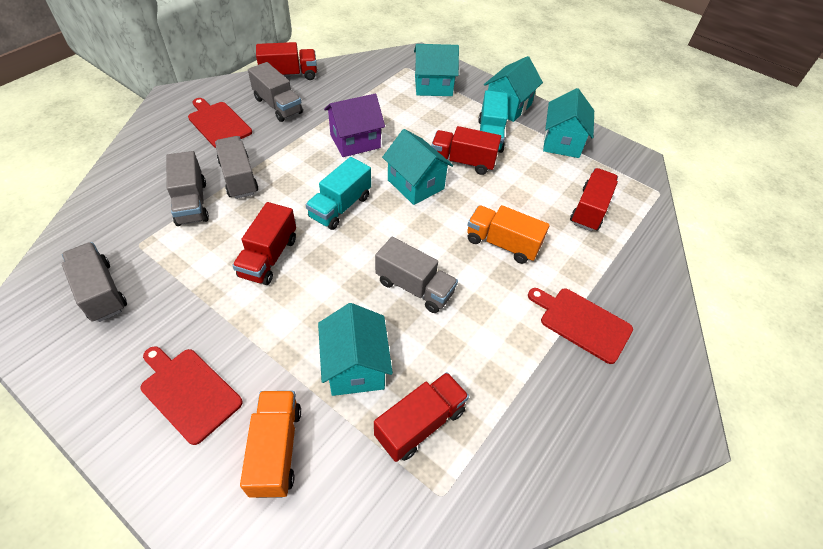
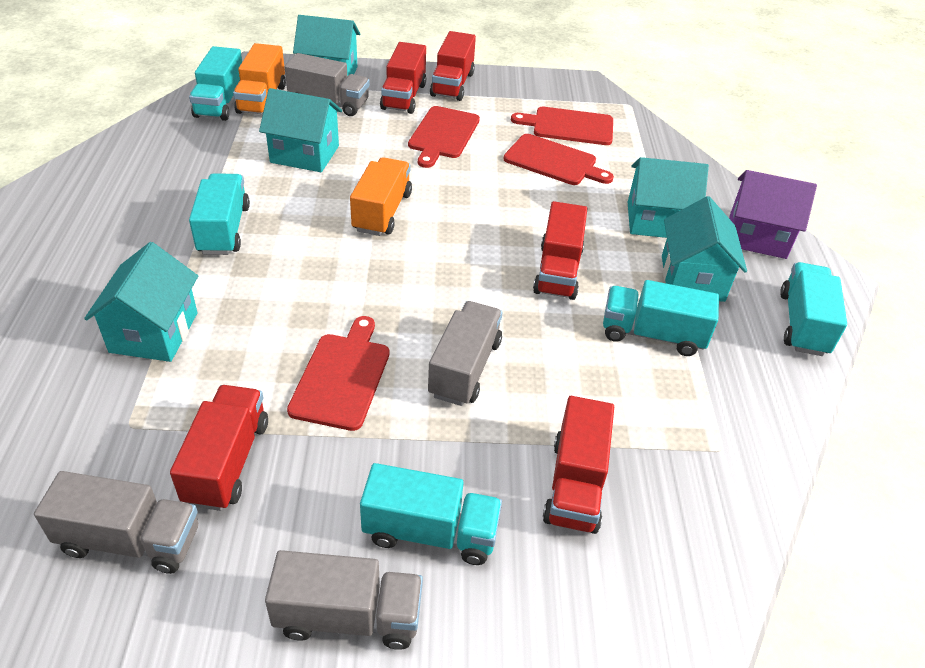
grey truck: 5 -> 4
red cutting board: 3 -> 4
turquoise truck: 2 -> 5

